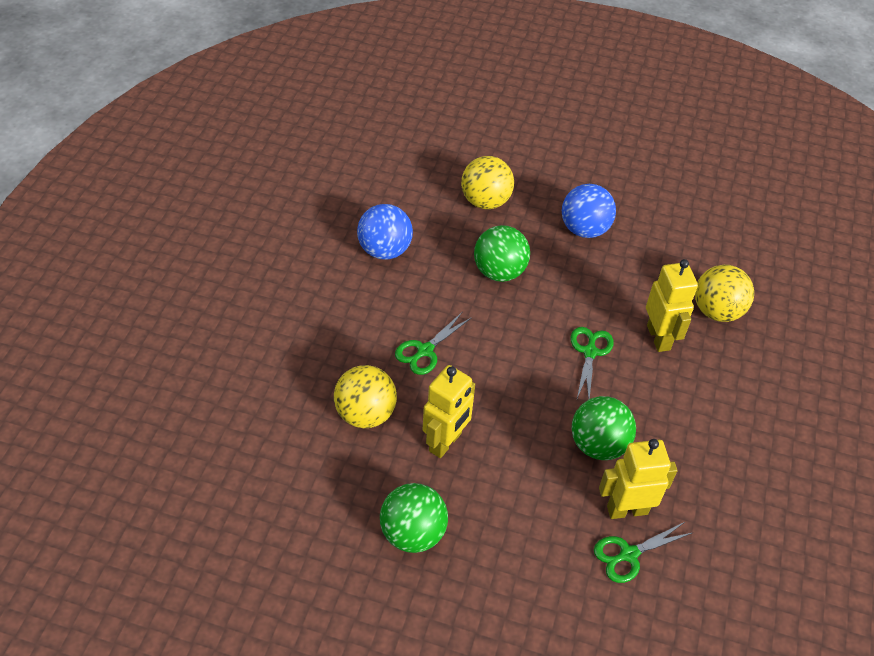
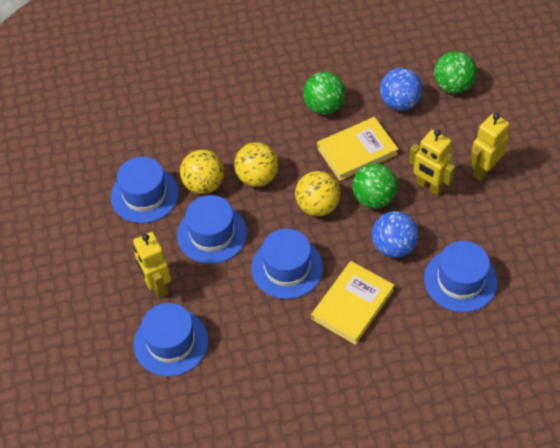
blue hat: 0 -> 5
green scissors: 3 -> 0
yellow book: 0 -> 2

